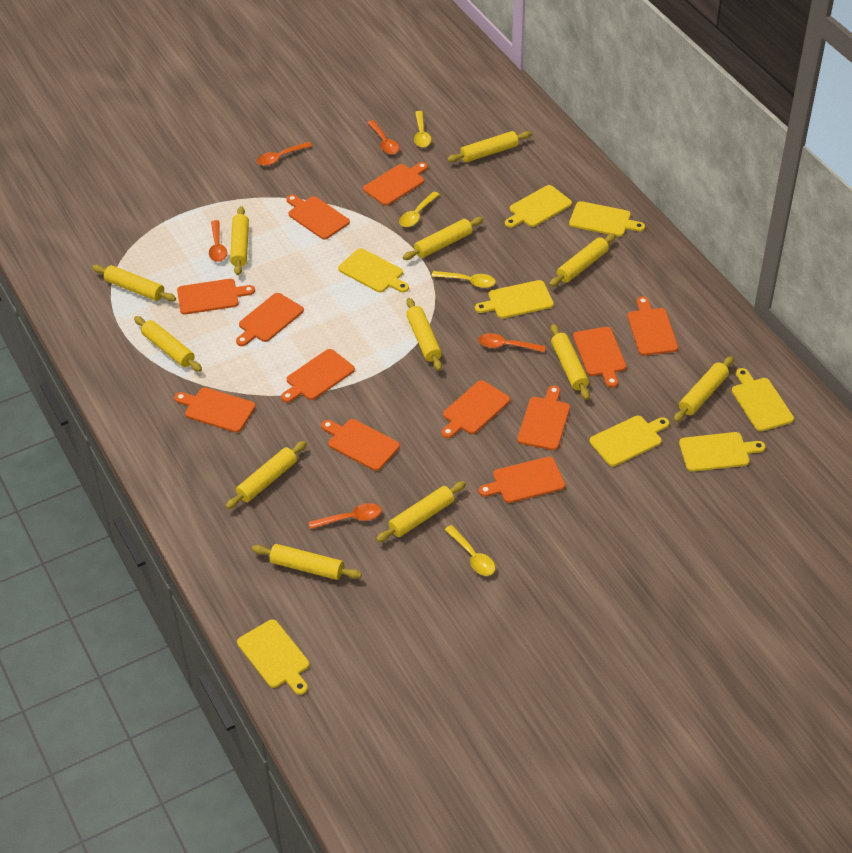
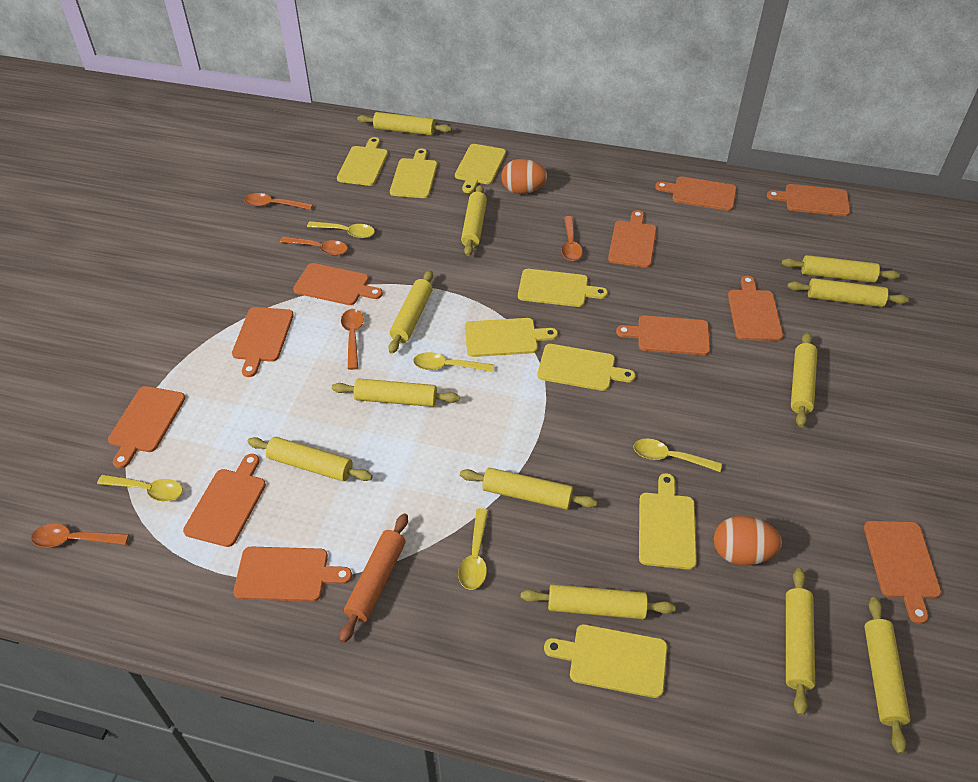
orange cutting board: 12 -> 11
orange egg: 0 -> 2
orange rolling pin: 0 -> 1
yellow spoon: 4 -> 5

